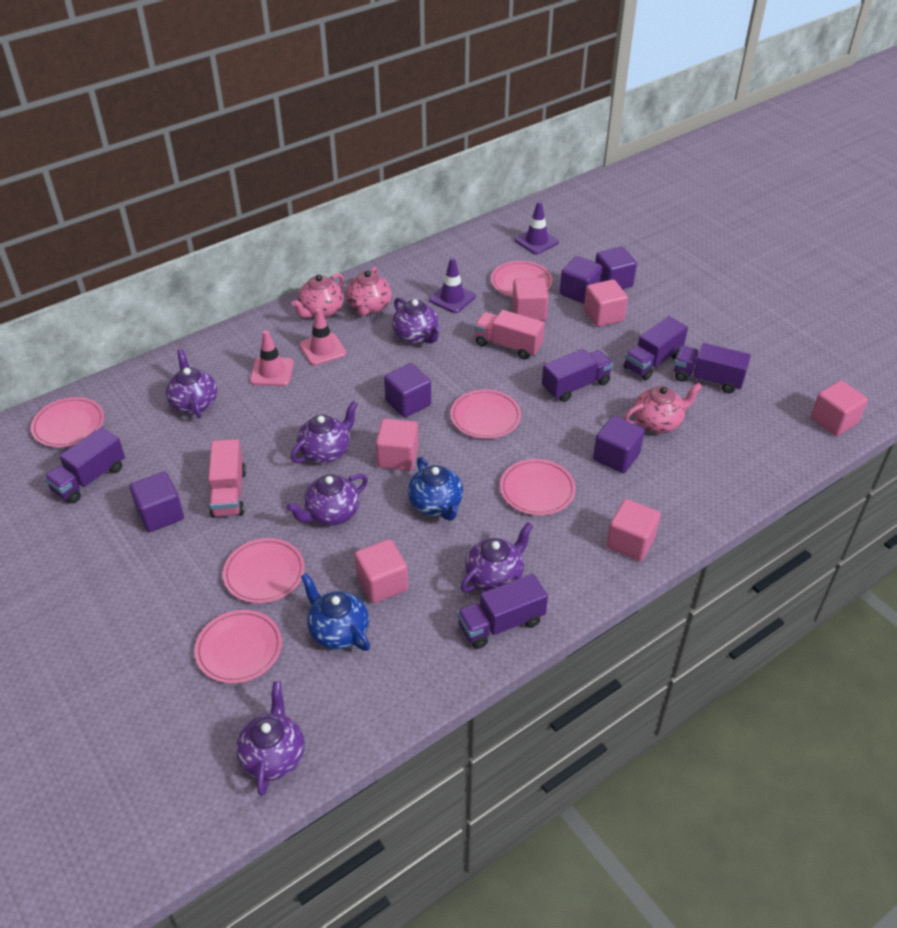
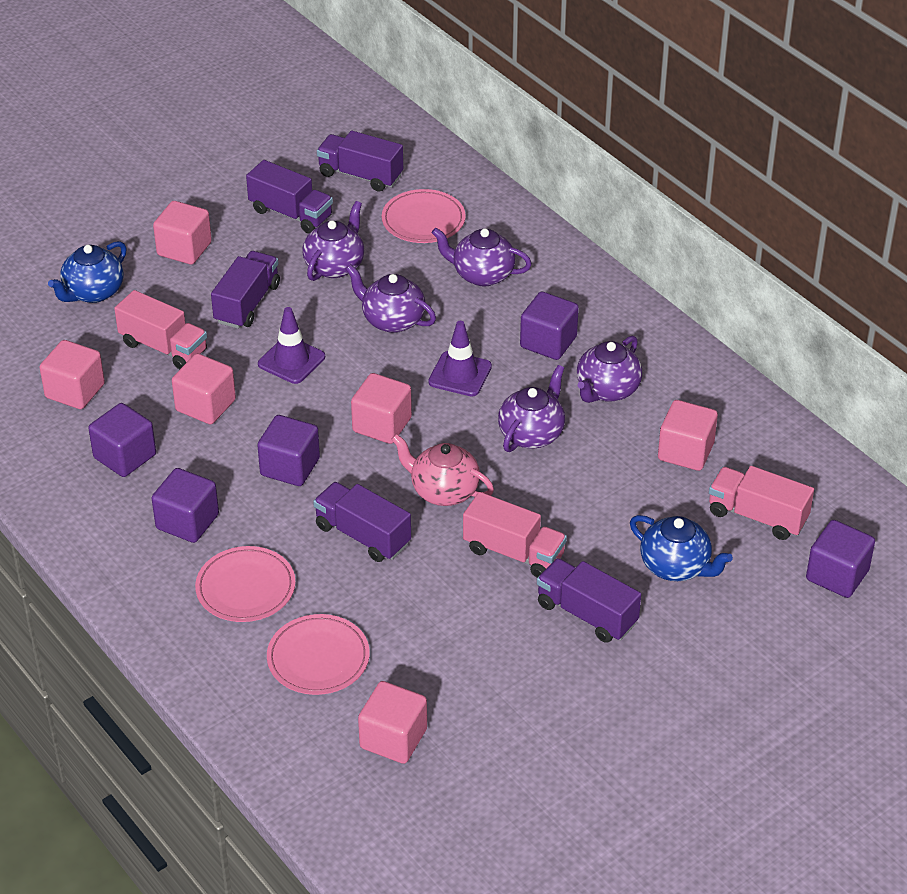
pink plate: 6 -> 3
pink teapot: 3 -> 1
pink traffic cone: 2 -> 0
pink truck: 2 -> 3
purple teapot: 6 -> 5

